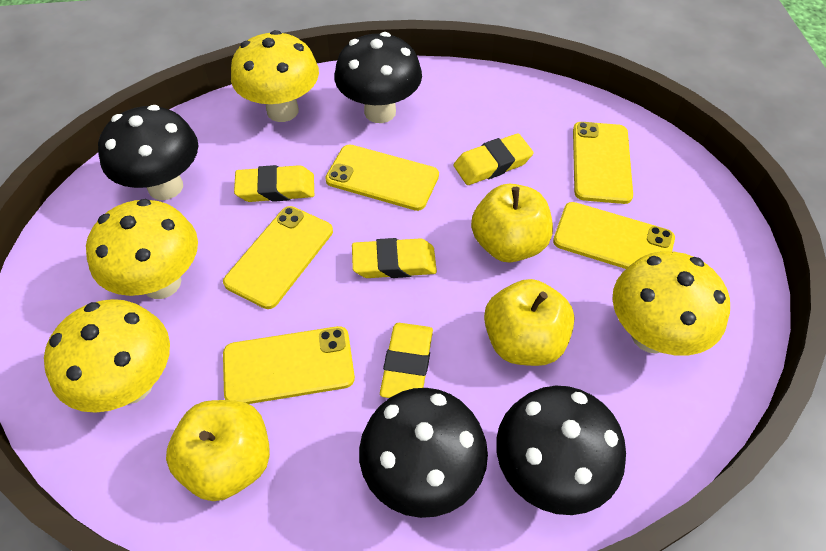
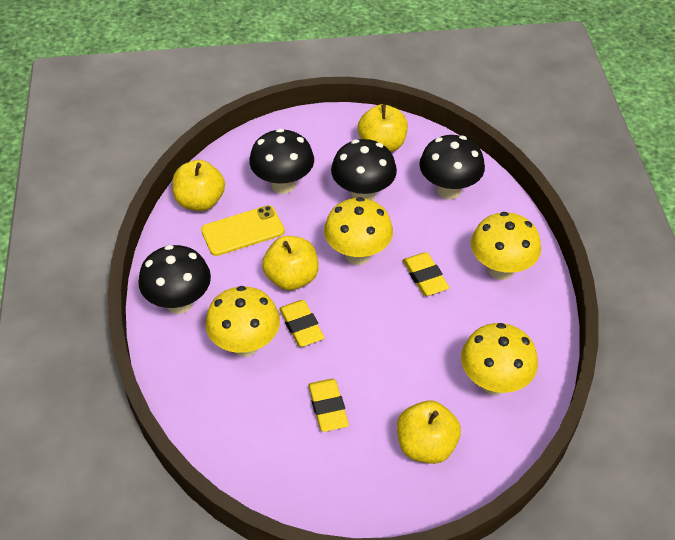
yellow apple: 3 -> 4
yellow eraser: 4 -> 3
yellow phone: 5 -> 1

